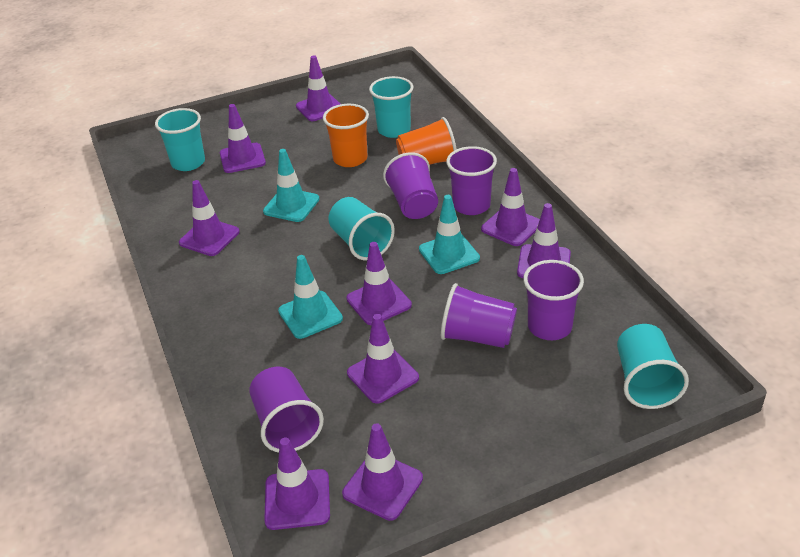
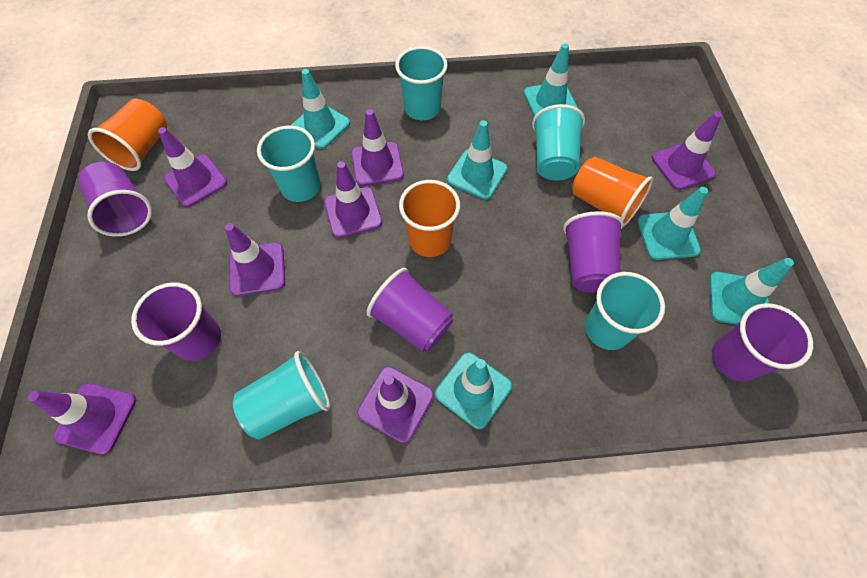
orange cup: 2 -> 3
purple traffic cone: 9 -> 7
turquoise cup: 4 -> 5
turquoise traffic cone: 3 -> 6

